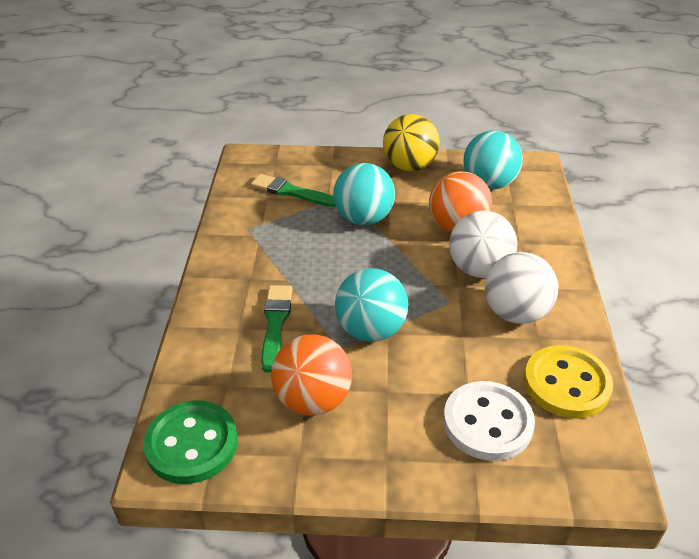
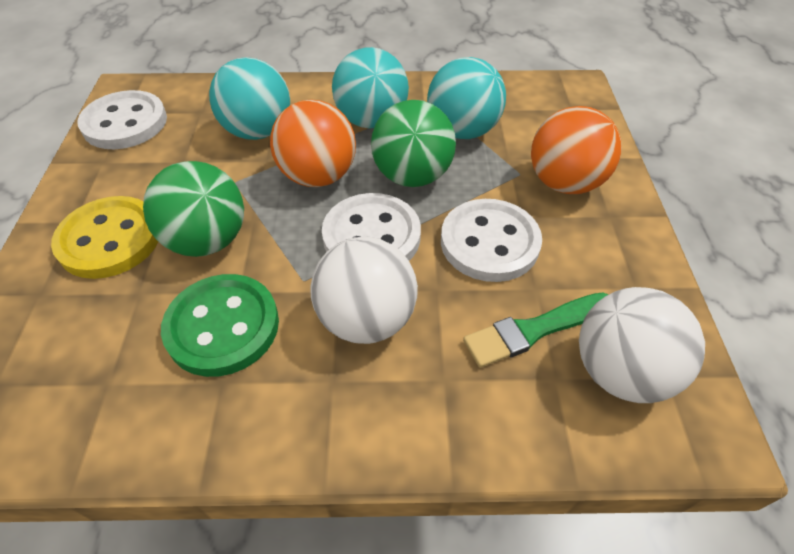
green ball: 0 -> 2
green brush: 2 -> 1
white button: 1 -> 3
yellow ball: 1 -> 0

